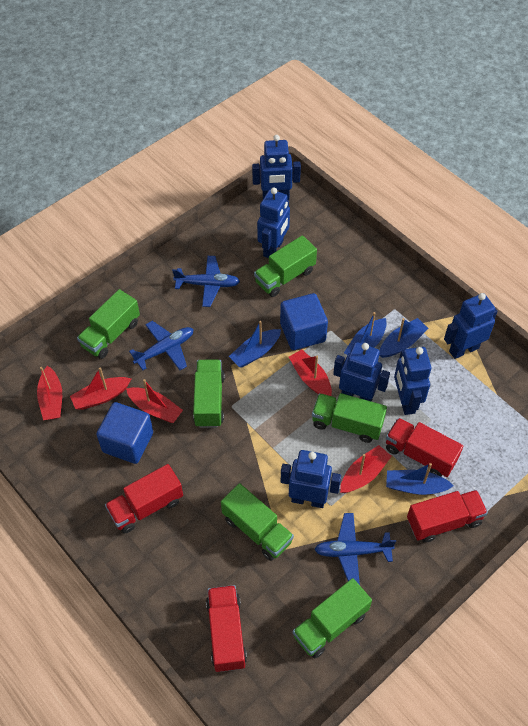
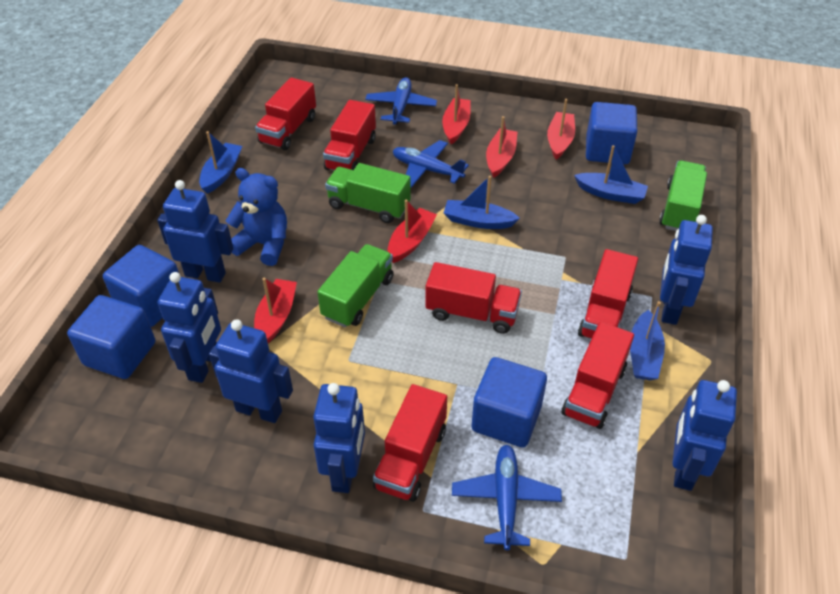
blue cube: 2 -> 4
blue teddy bear: 0 -> 1
green truck: 6 -> 3
red truck: 4 -> 6

